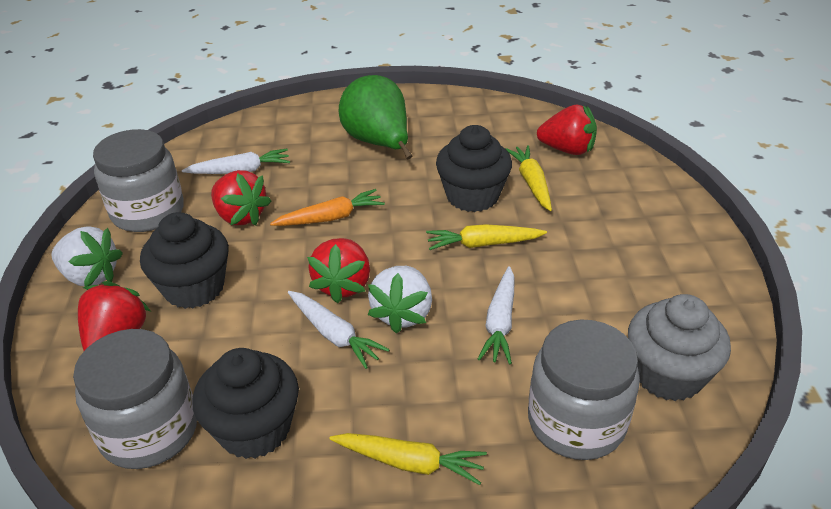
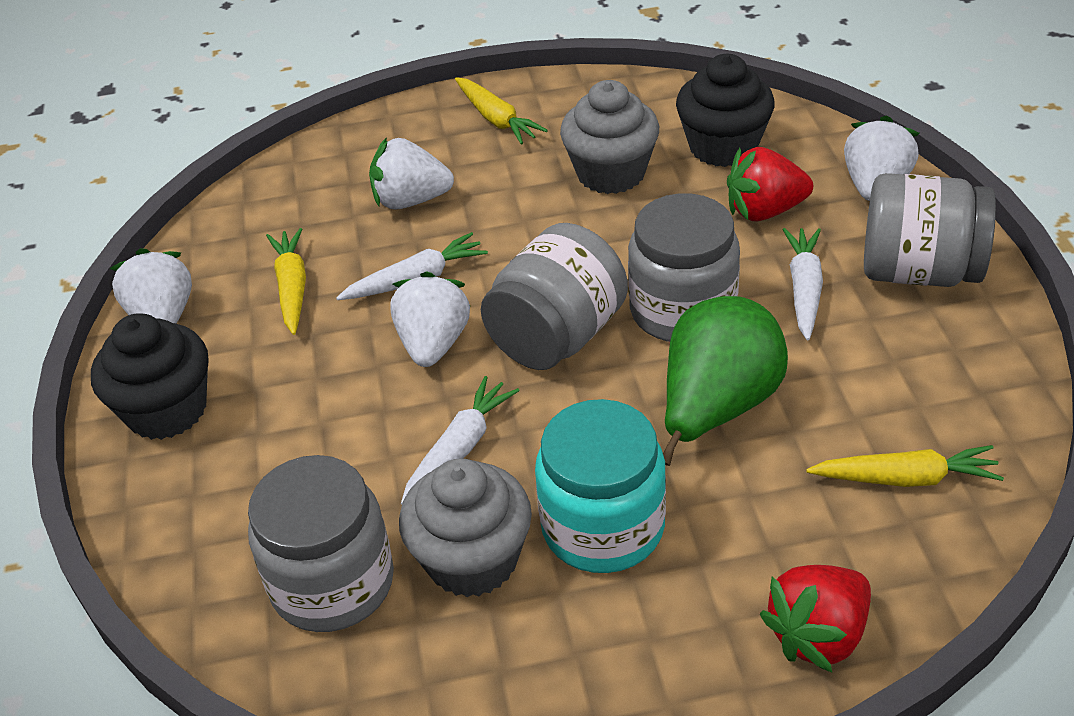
black cupcake: 3 -> 2
grey cupcake: 1 -> 2
grey jar: 3 -> 4
orange carrot: 1 -> 0
red strawberry: 4 -> 2
turquoise jar: 0 -> 1
white strawberry: 2 -> 4

